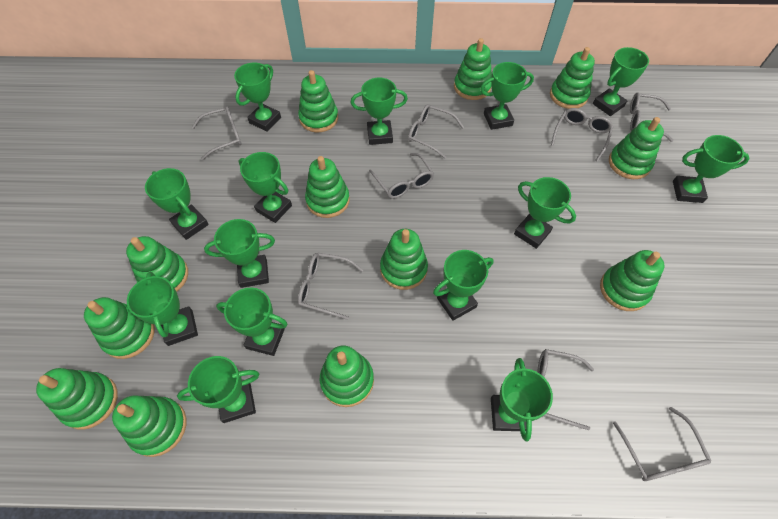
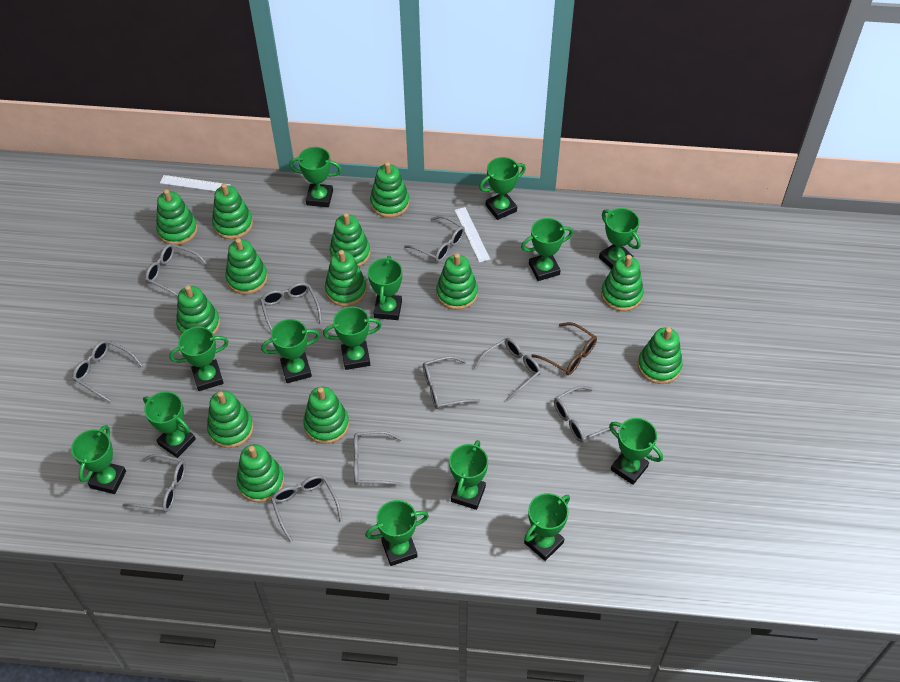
brown glasses: 0 -> 1
green stacking toy: 12 -> 13
grey glasses: 8 -> 10
white ruler: 0 -> 2

